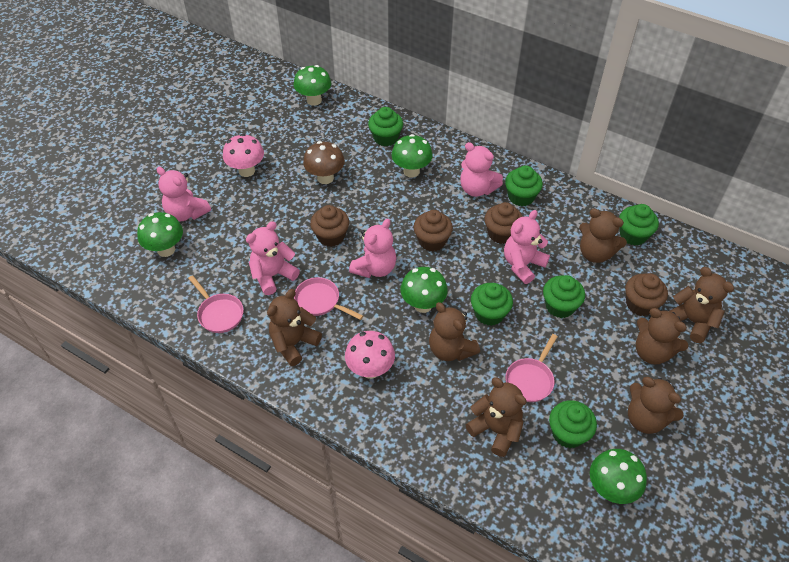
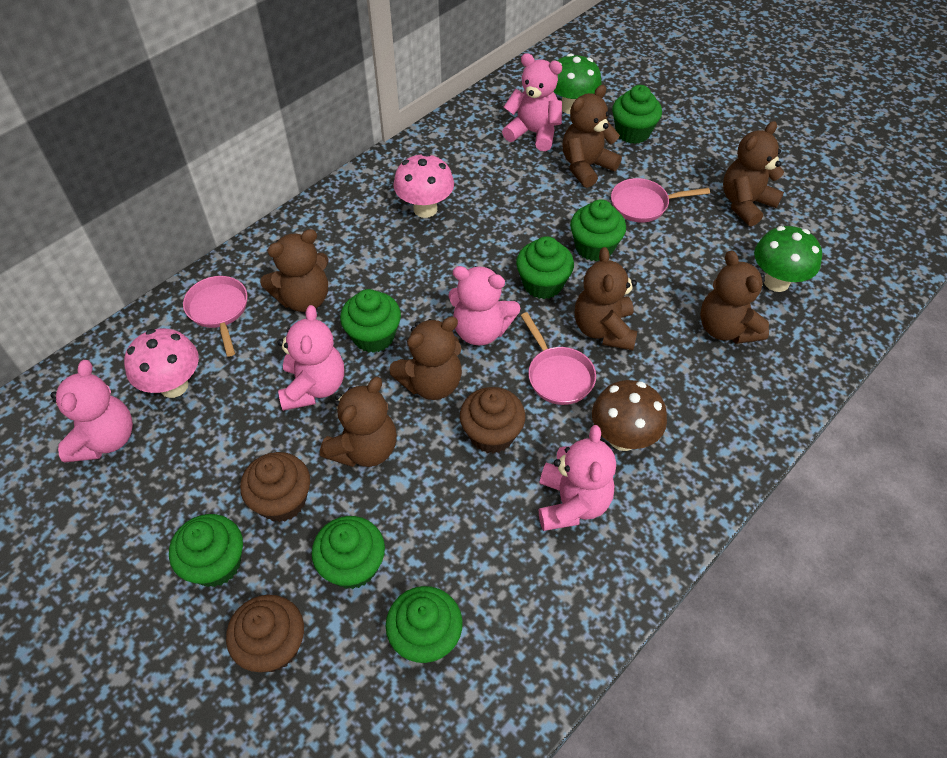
brown cupcake: 4 -> 3
green cupcake: 6 -> 7
green mushroom: 5 -> 2

